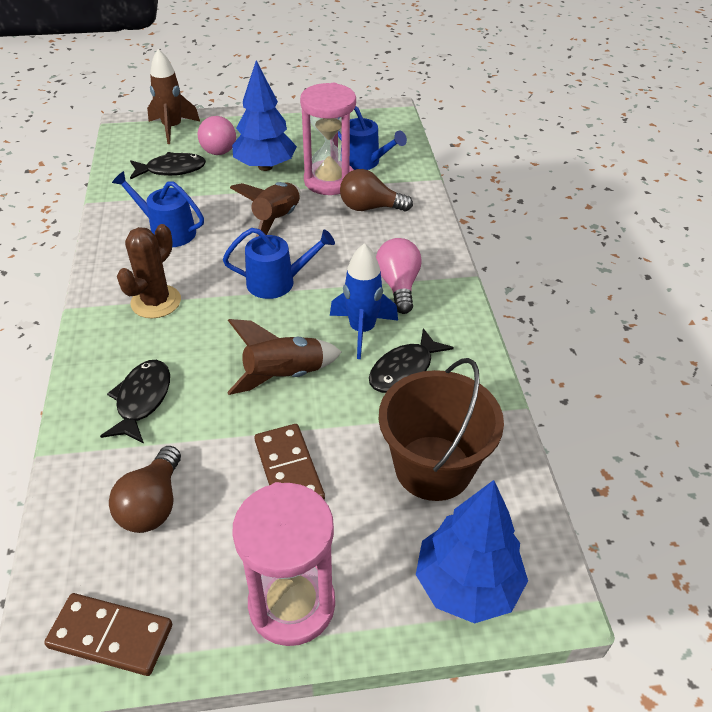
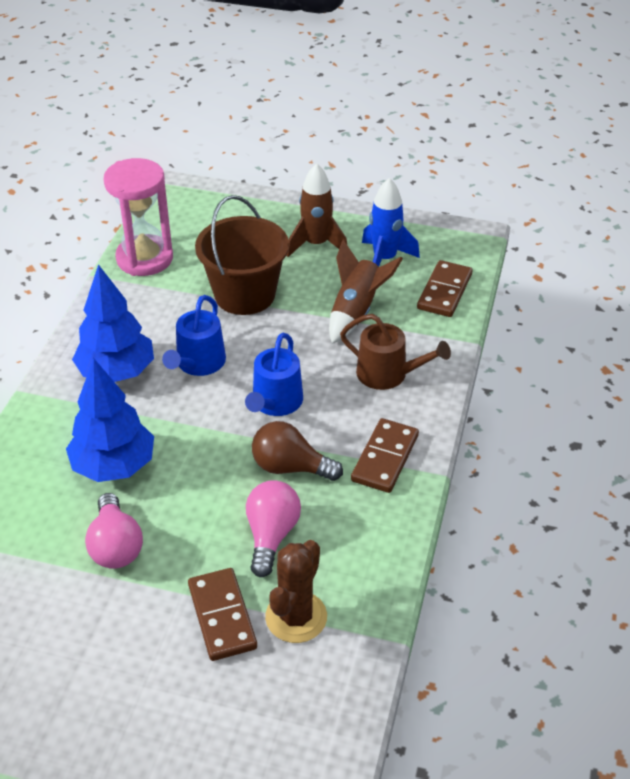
black fish: 3 -> 0
blue watering can: 3 -> 2
brown domino: 2 -> 3
brown light bulb: 2 -> 1
brown rocket: 3 -> 2
brown watering can: 0 -> 1
pink hourglass: 2 -> 1

